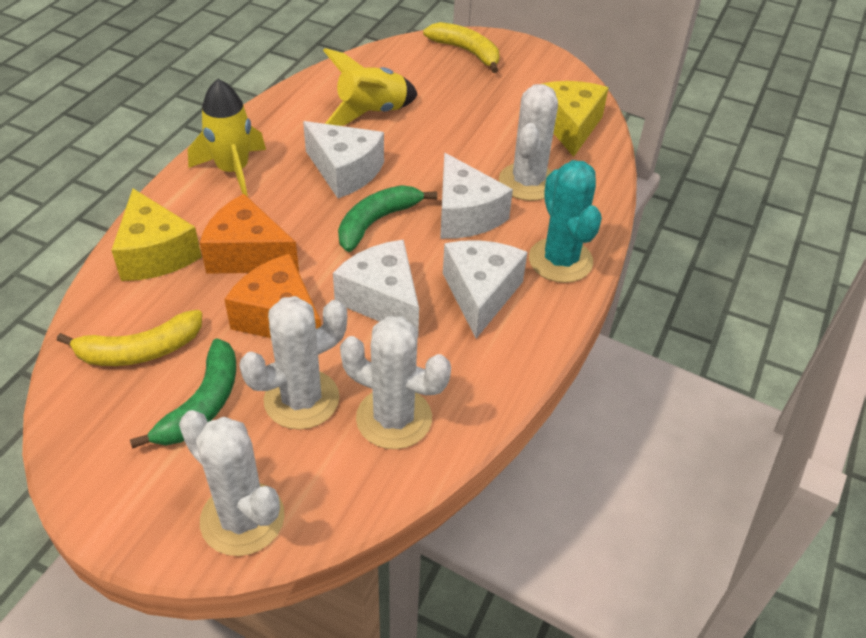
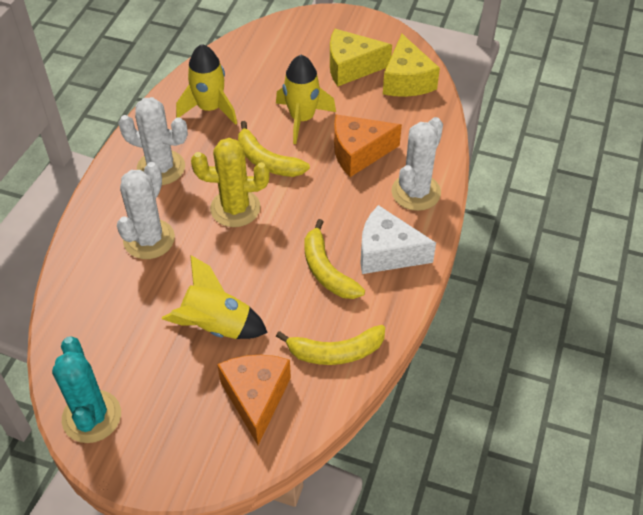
green banana: 2 -> 0
white cactus: 4 -> 3
white cheese: 4 -> 1
yellow banana: 2 -> 3
yellow cactus: 0 -> 1
yellow rocket: 2 -> 3

